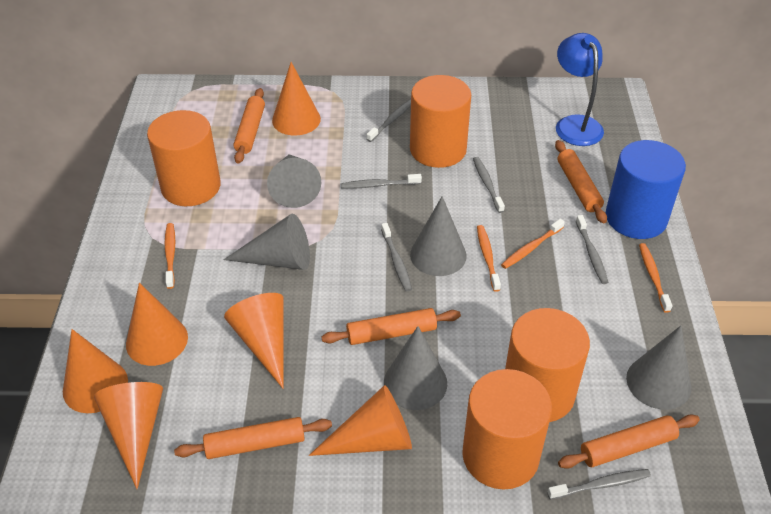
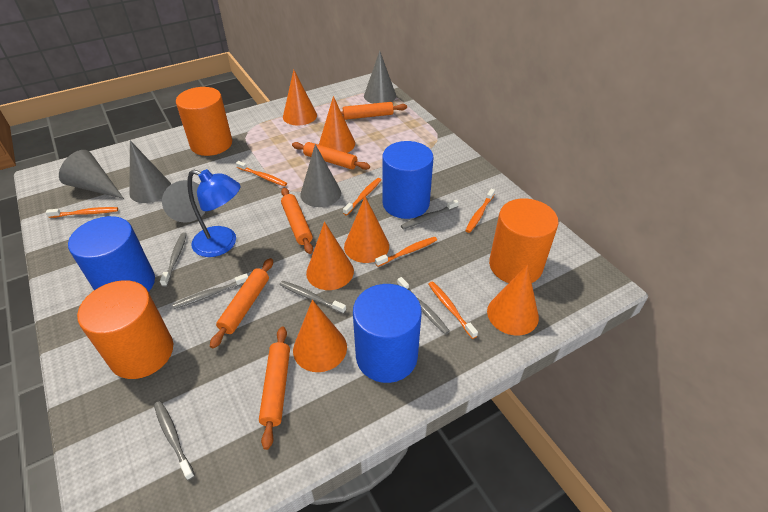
blue cylinder: 1 -> 3
orange cylinder: 4 -> 3
orange toothbrush: 4 -> 6

